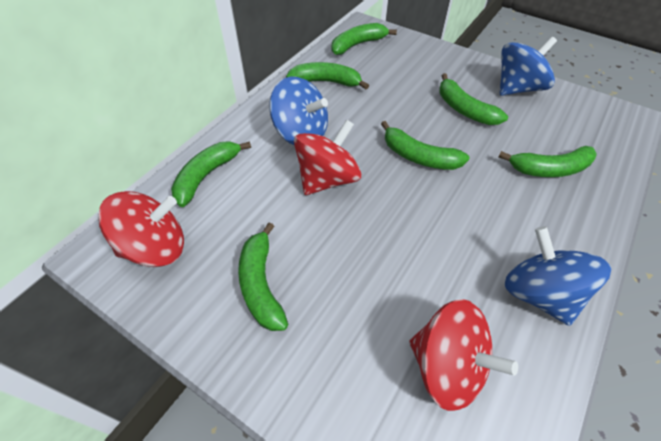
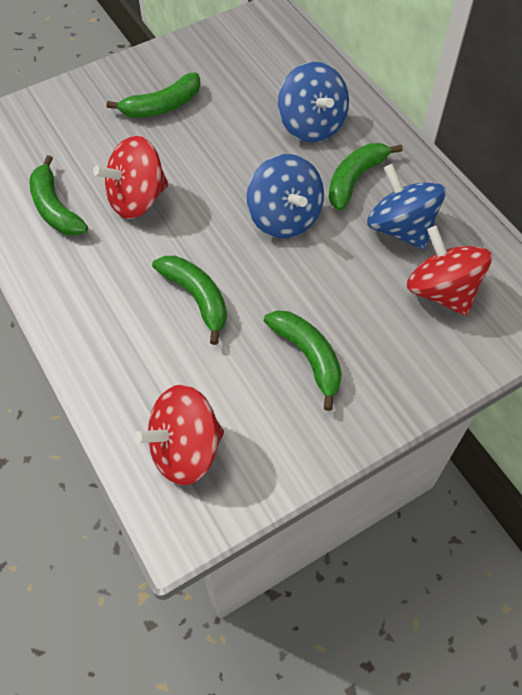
green banana: 7 -> 5

